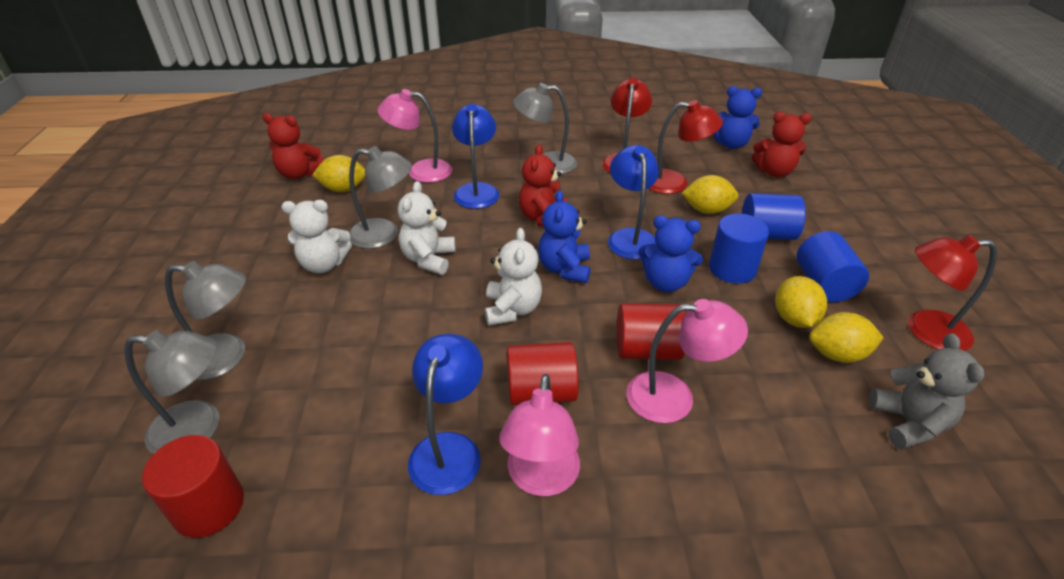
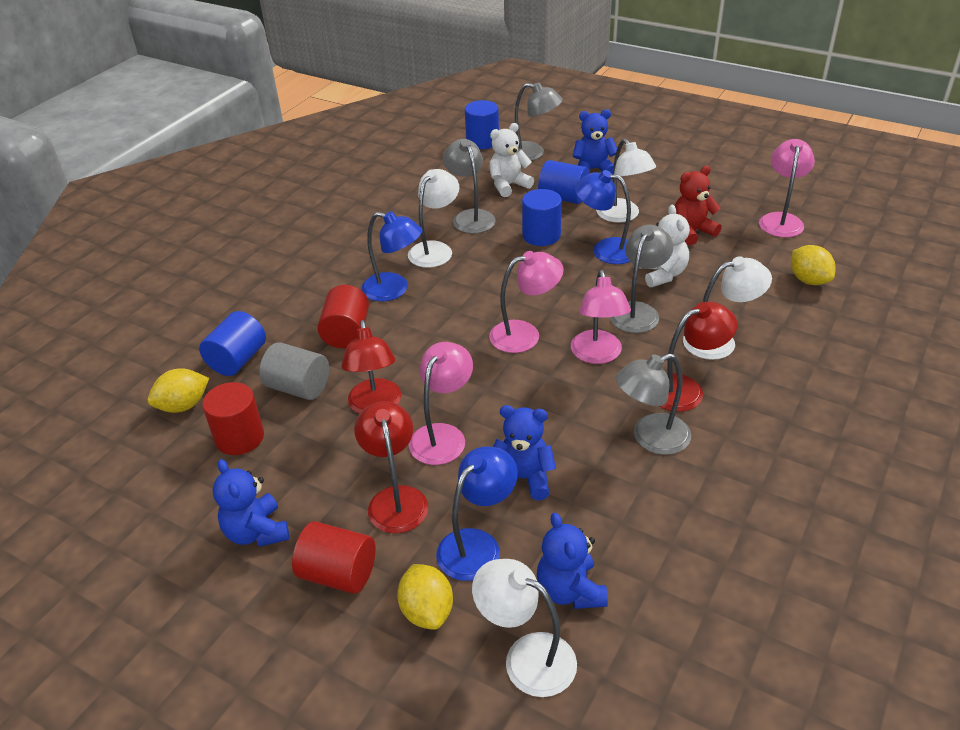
blue cylinder: 3 -> 4
blue teddy bear: 3 -> 4
grey cylinder: 0 -> 1
grey teddy bear: 1 -> 0
pink lamp: 3 -> 4
red teddy bear: 3 -> 1
white lamp: 0 -> 4
white teddy bear: 3 -> 2
yellow lemon: 4 -> 3

